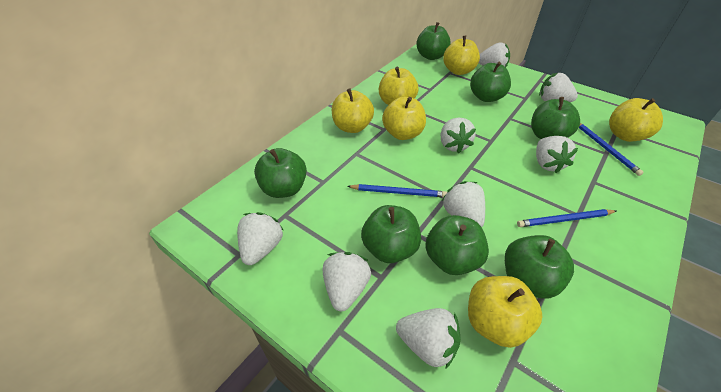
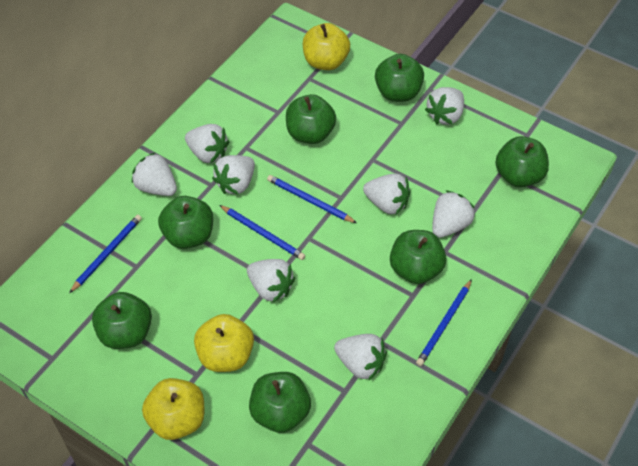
blue pencil: 3 -> 4
yellow apple: 6 -> 3

